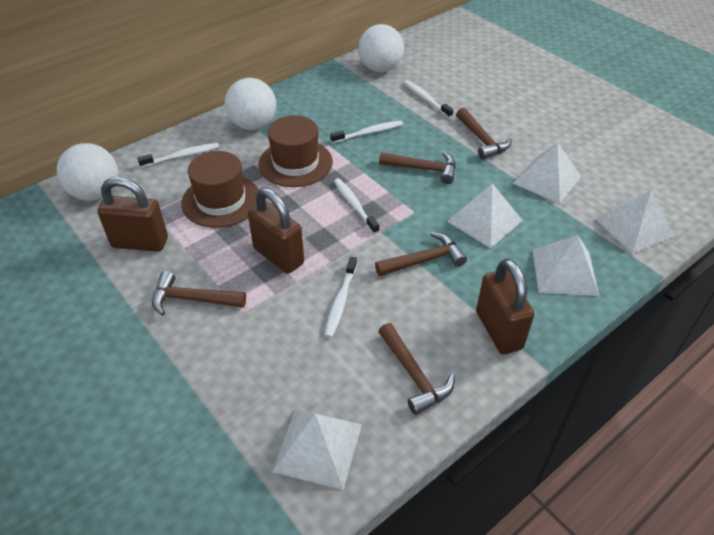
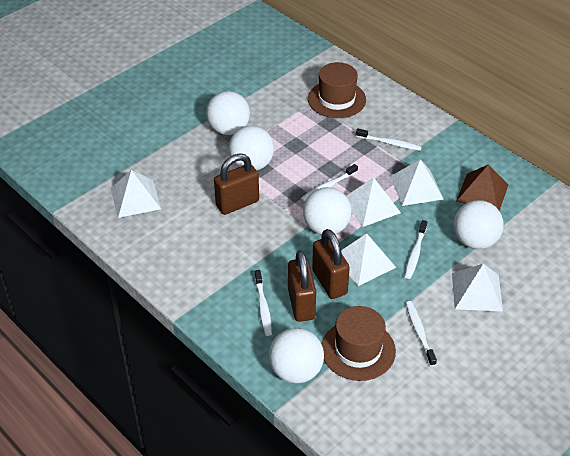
brown hammer: 5 -> 0
brown pyramid: 0 -> 1
white ball: 3 -> 5

